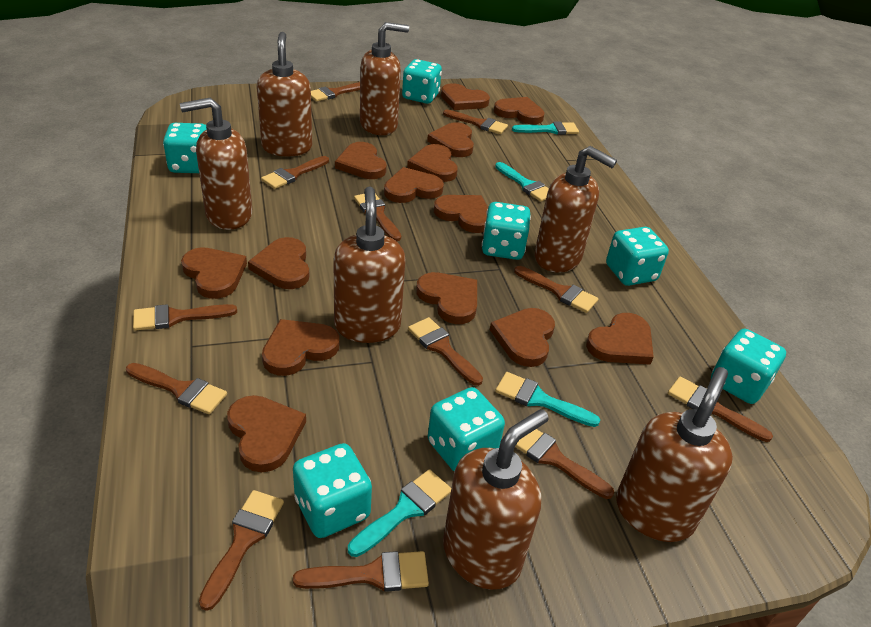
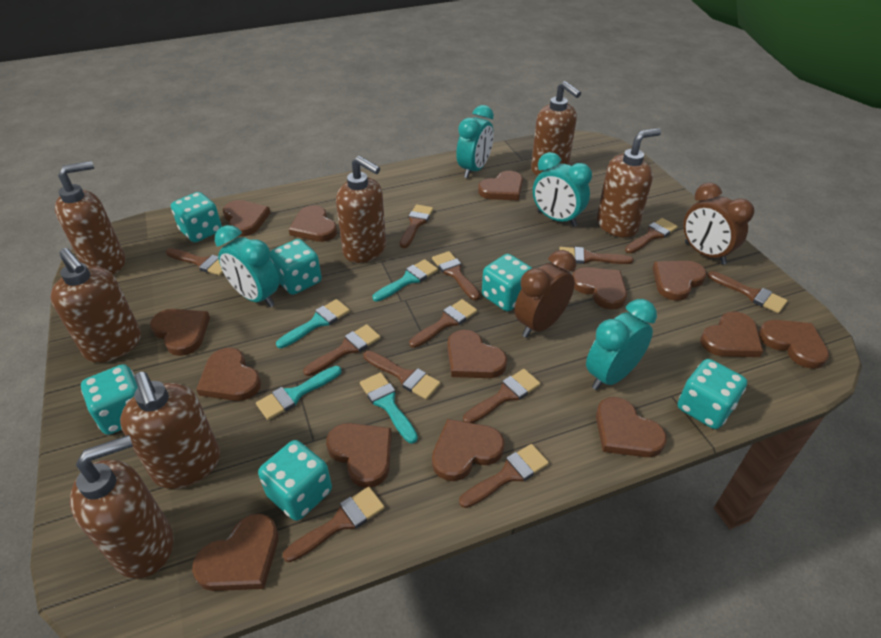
brown clock: 0 -> 2
turquoise clock: 0 -> 4
turquoise dice: 7 -> 6

